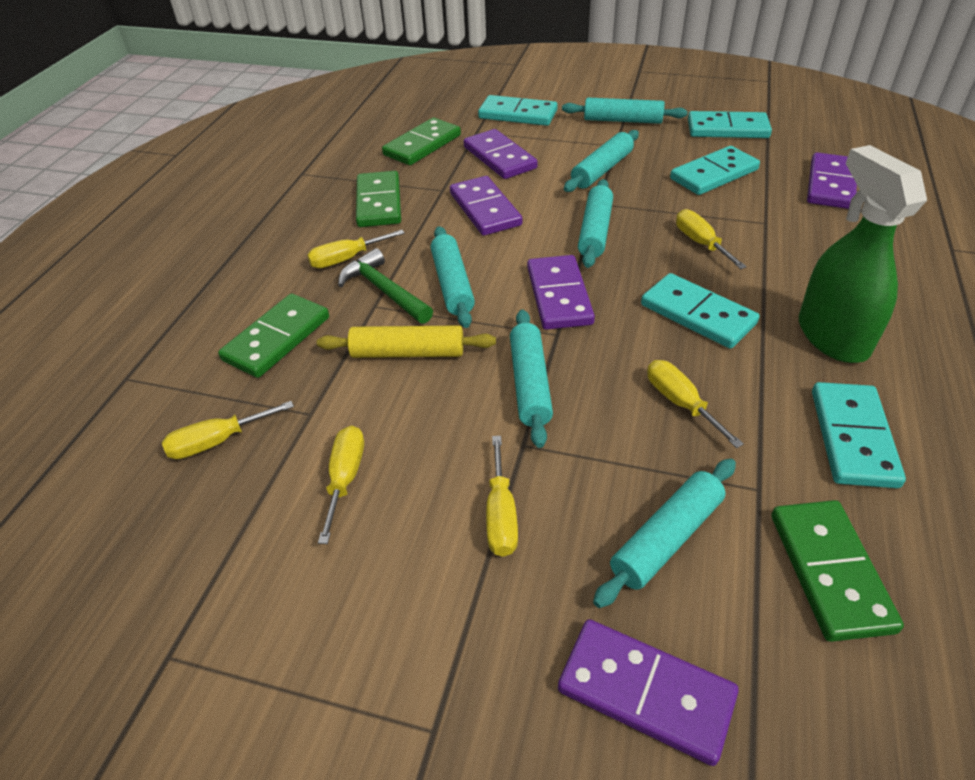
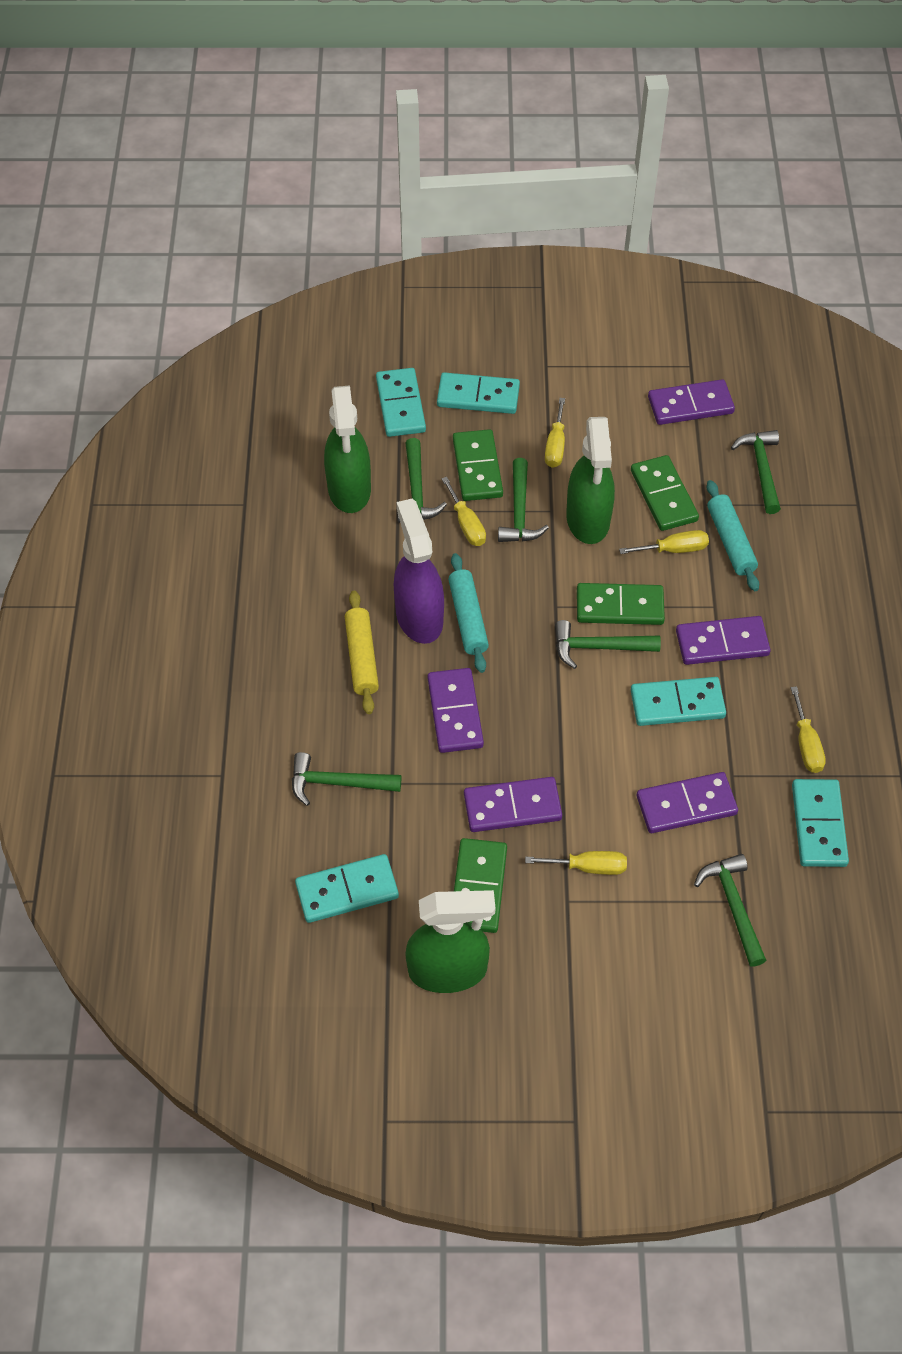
green hammer: 1 -> 6
green spray bottle: 1 -> 3
purple spray bottle: 0 -> 1
turquoise rolling pin: 6 -> 2
yellow screwdriver: 6 -> 5

